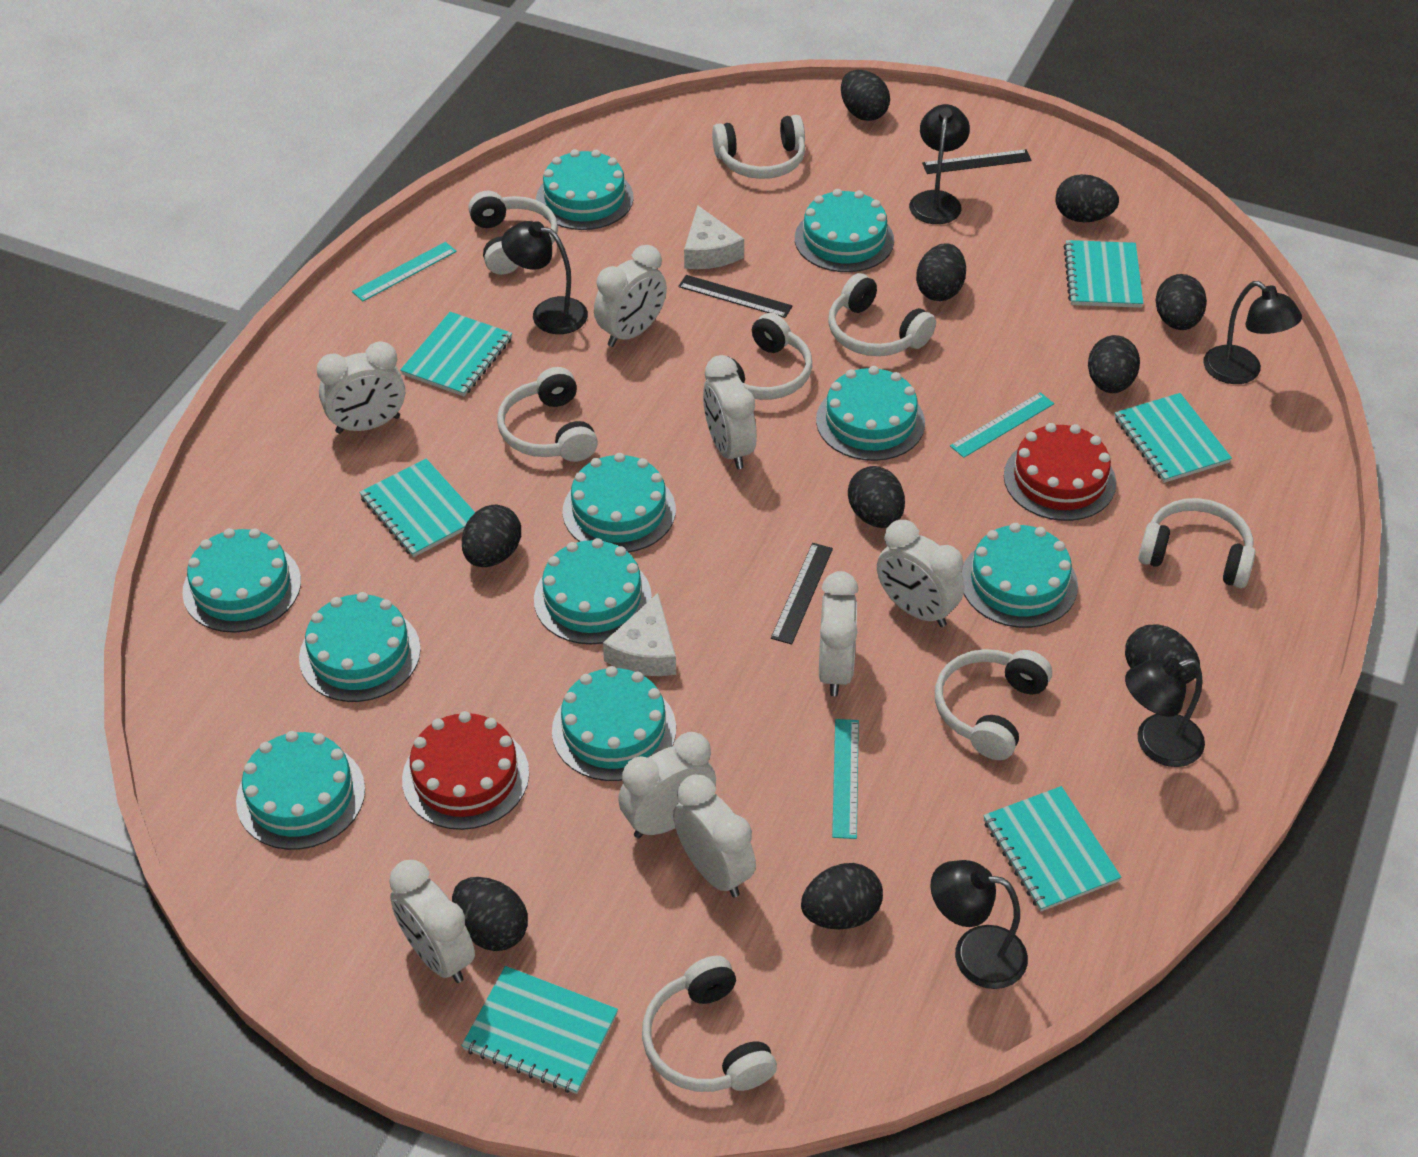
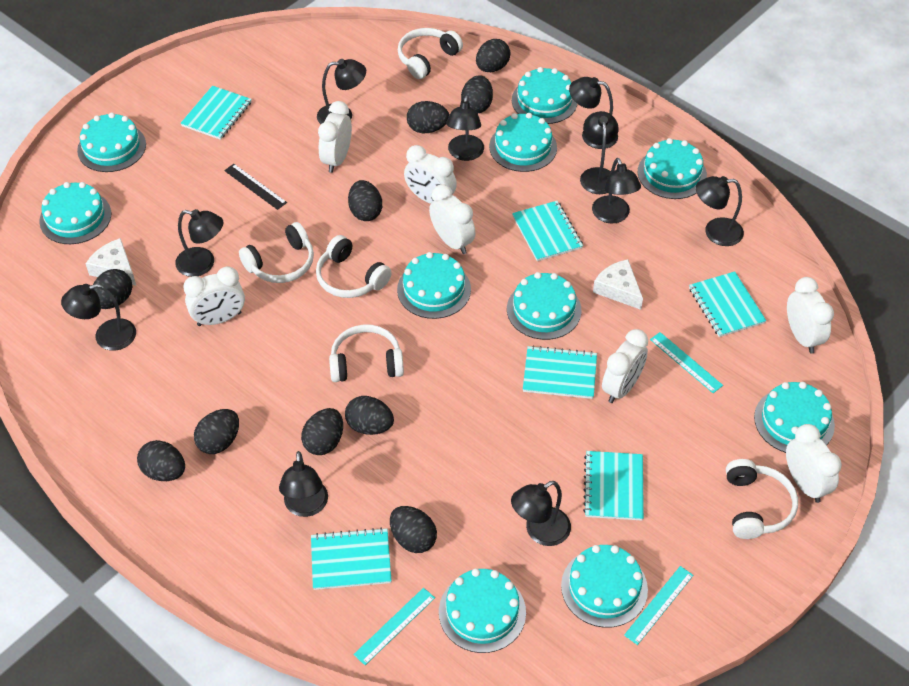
black lamp: 5 -> 10
black ruler: 3 -> 1
red cake: 2 -> 0
white clock: 8 -> 7
white headphones: 8 -> 5

